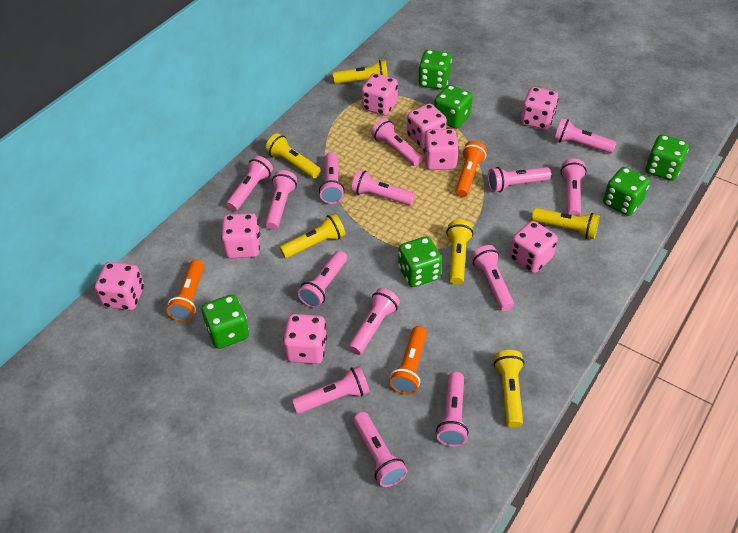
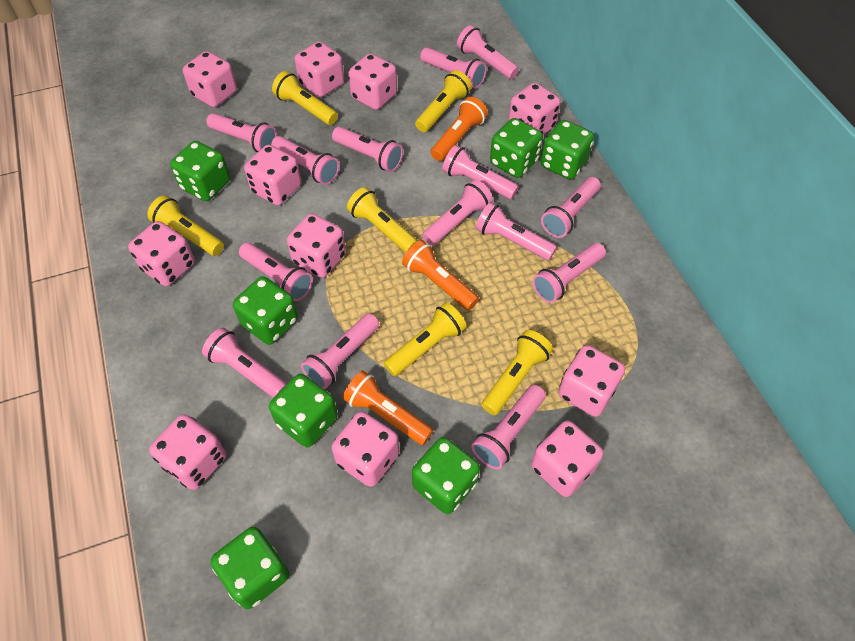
green dice: 6 -> 7
pink dice: 8 -> 11

